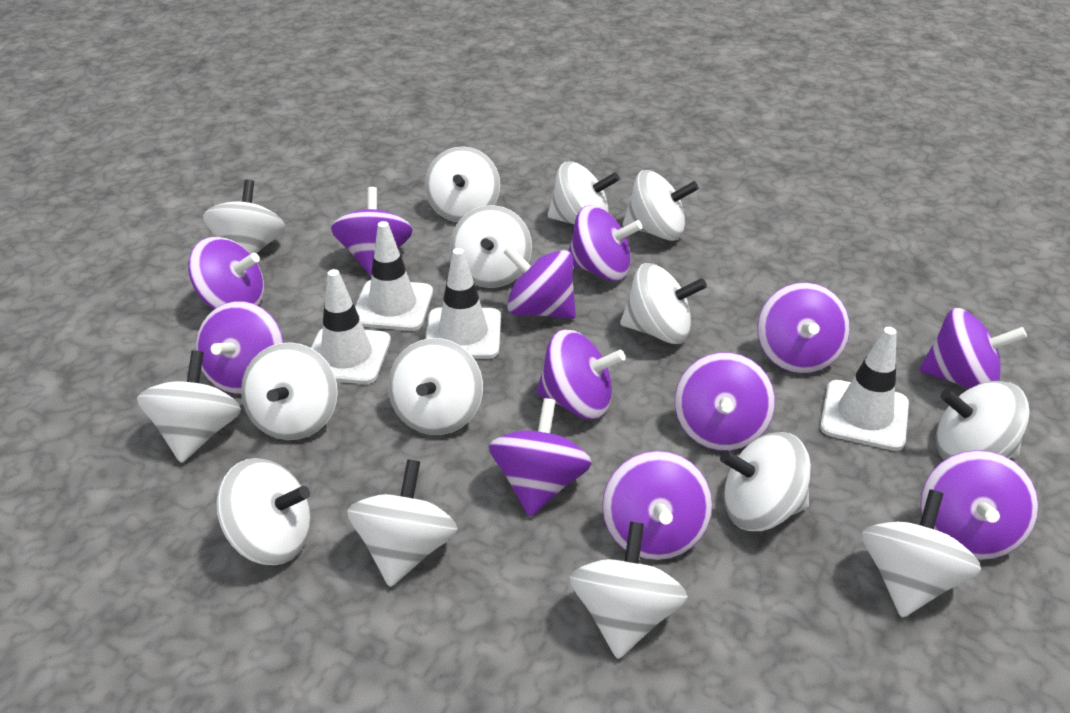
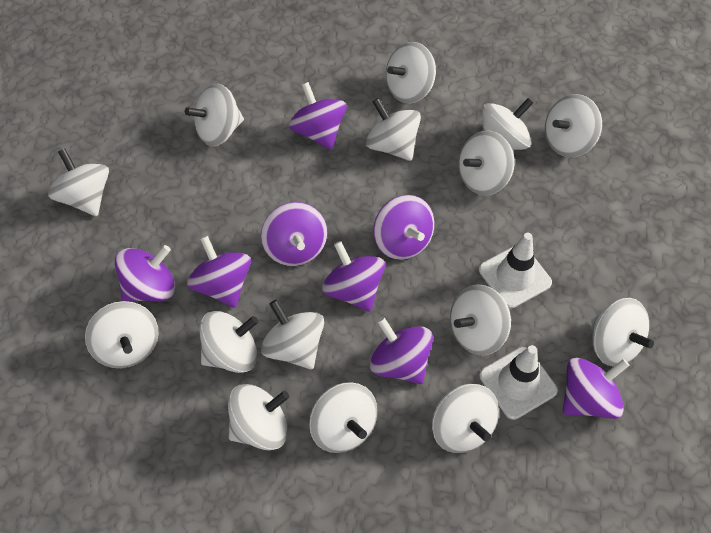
purple spinning top: 12 -> 8
white traffic cone: 4 -> 2

